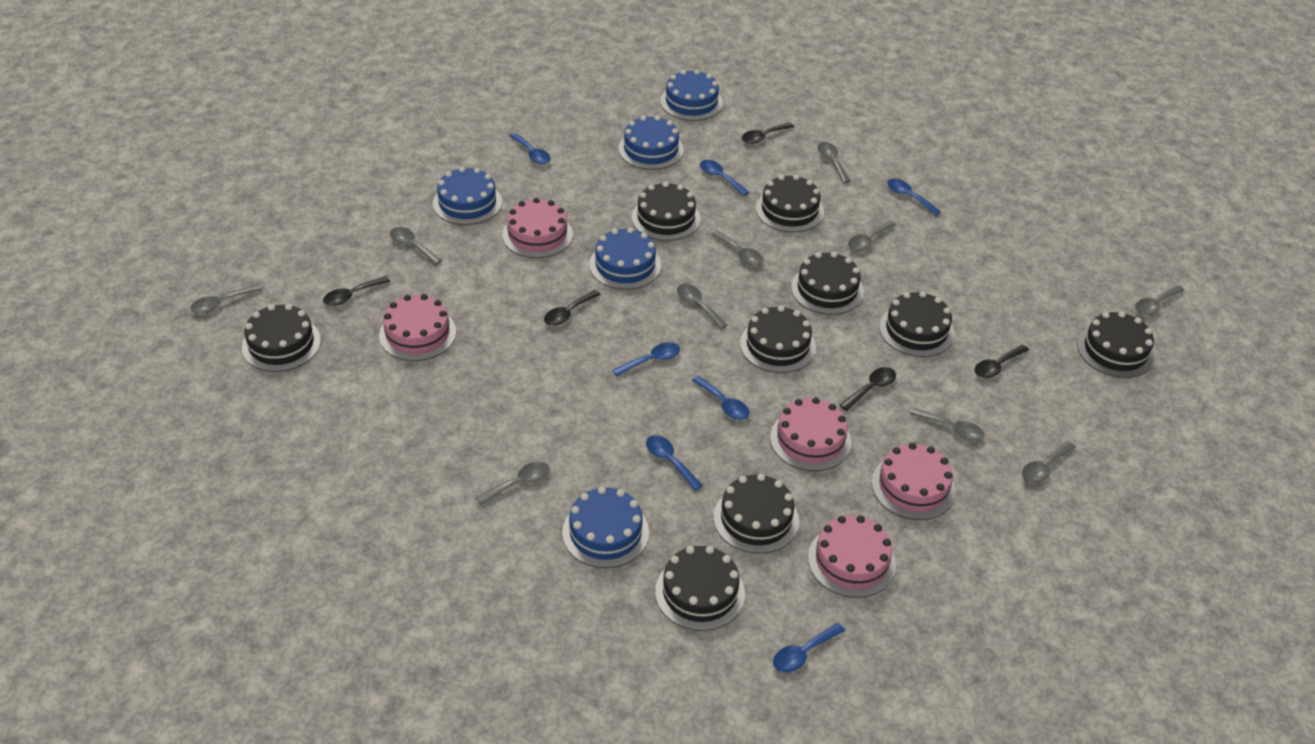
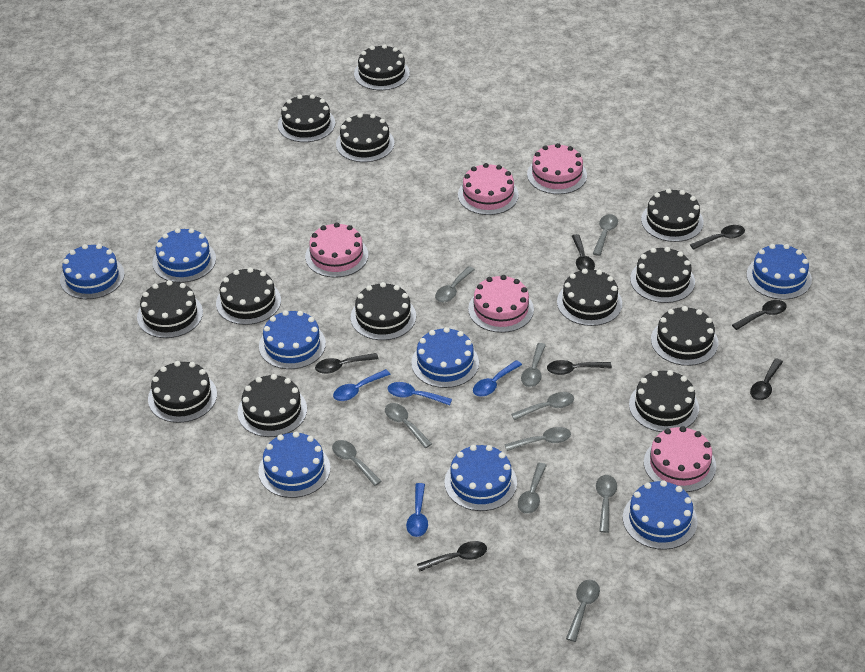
black cake: 9 -> 13
black spoon: 5 -> 7
blue cake: 5 -> 8
blue spoon: 7 -> 4

